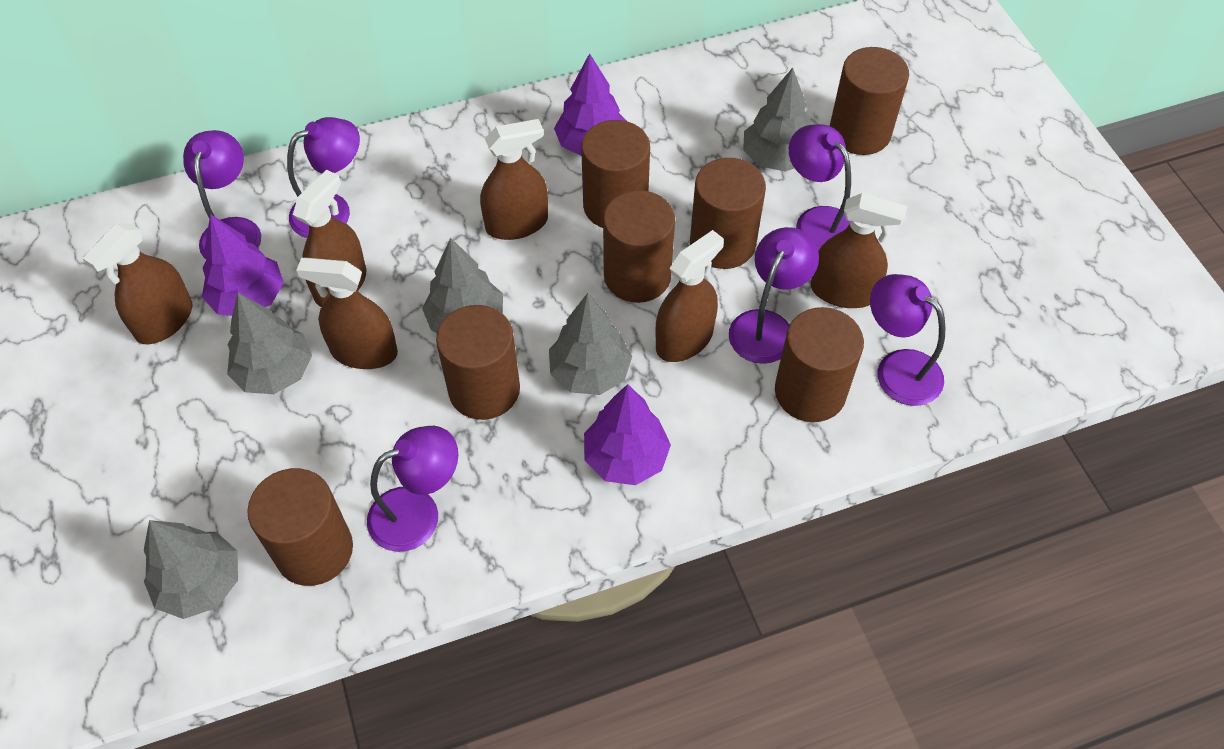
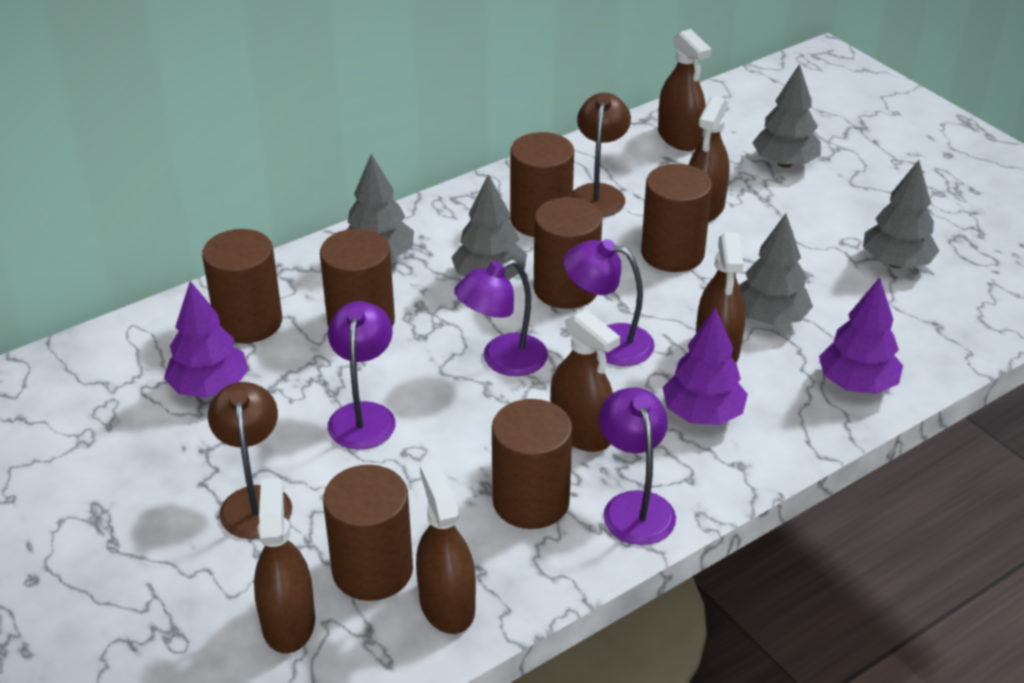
brown lamp: 0 -> 2
purple lamp: 6 -> 4

